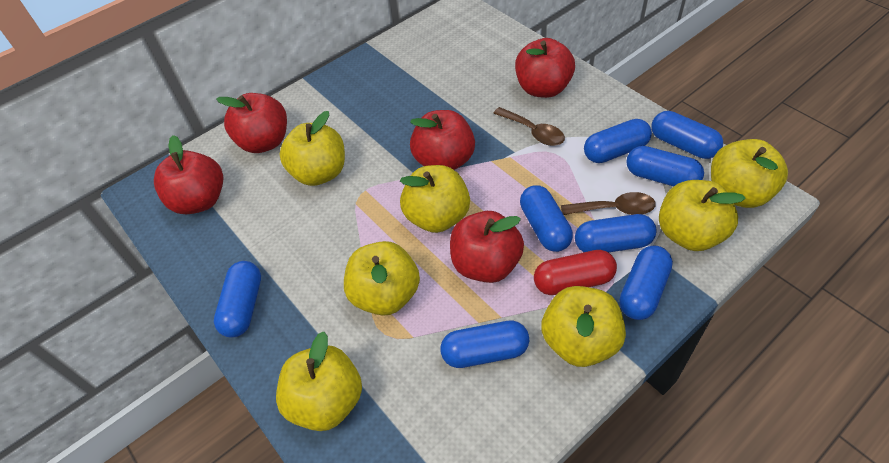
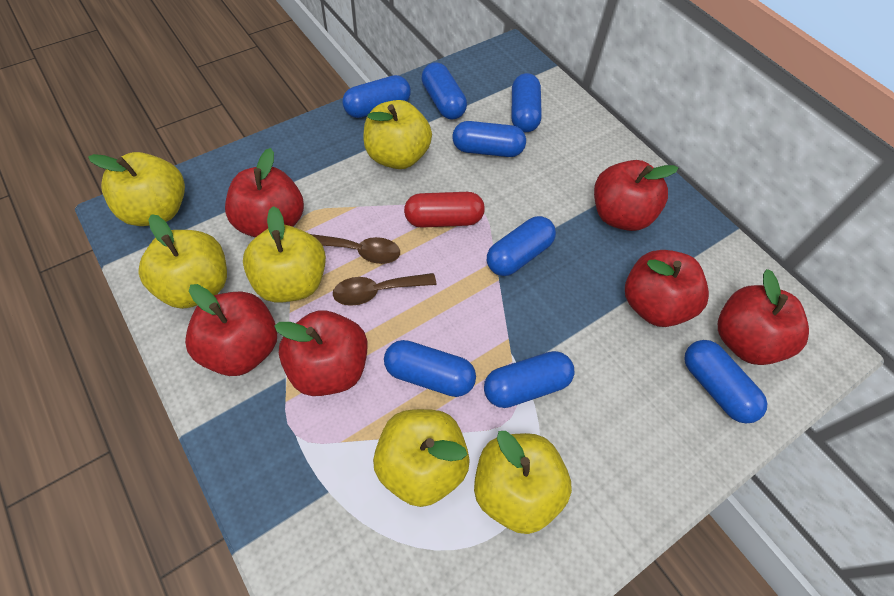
red apple: 5 -> 6
yellow apple: 7 -> 6

